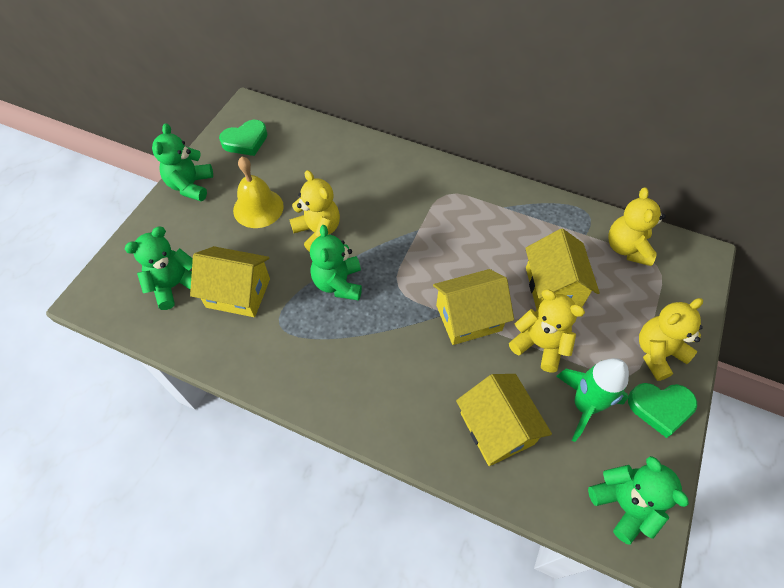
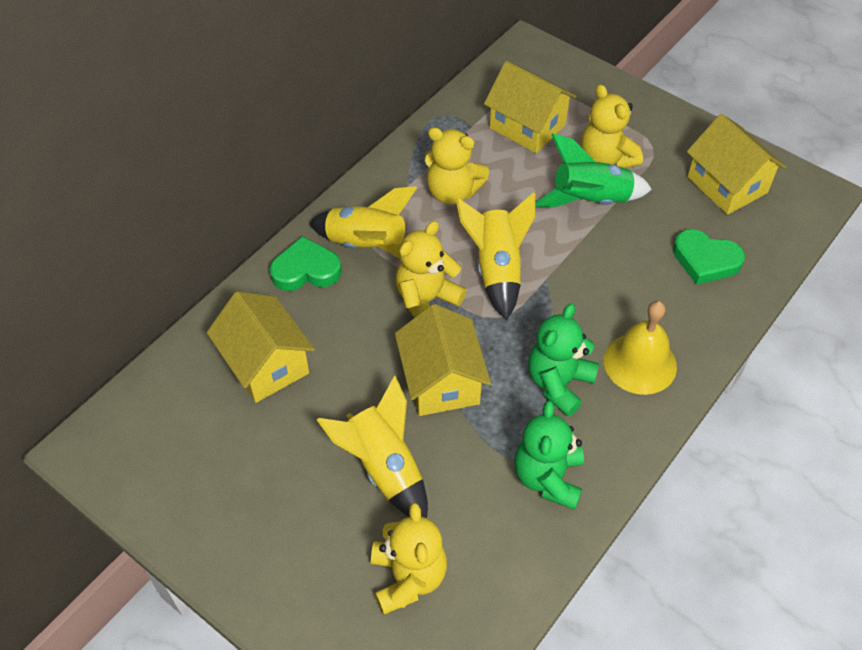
green teddy bear: 4 -> 2
yellow rocket: 0 -> 3

